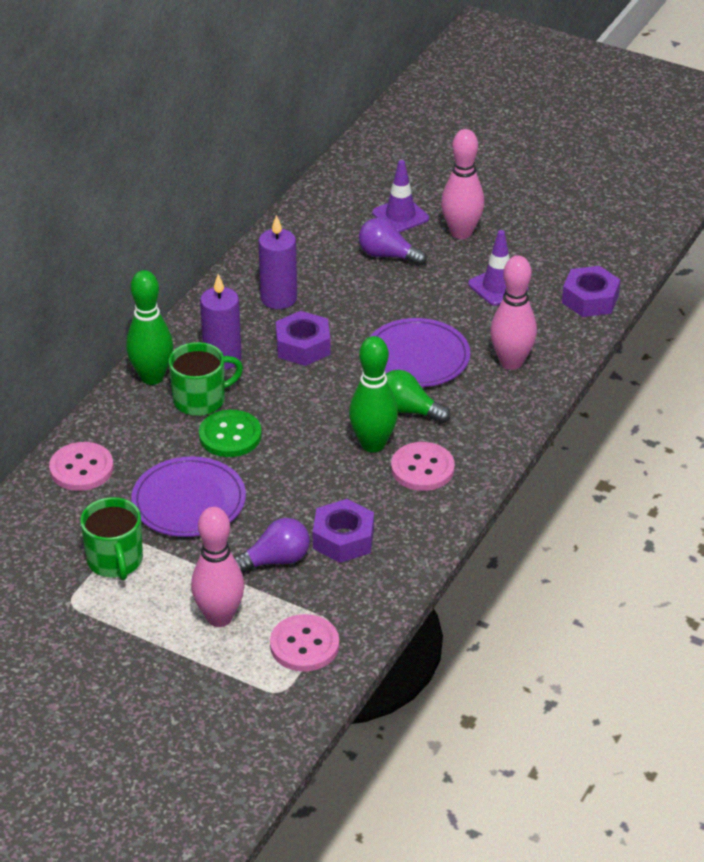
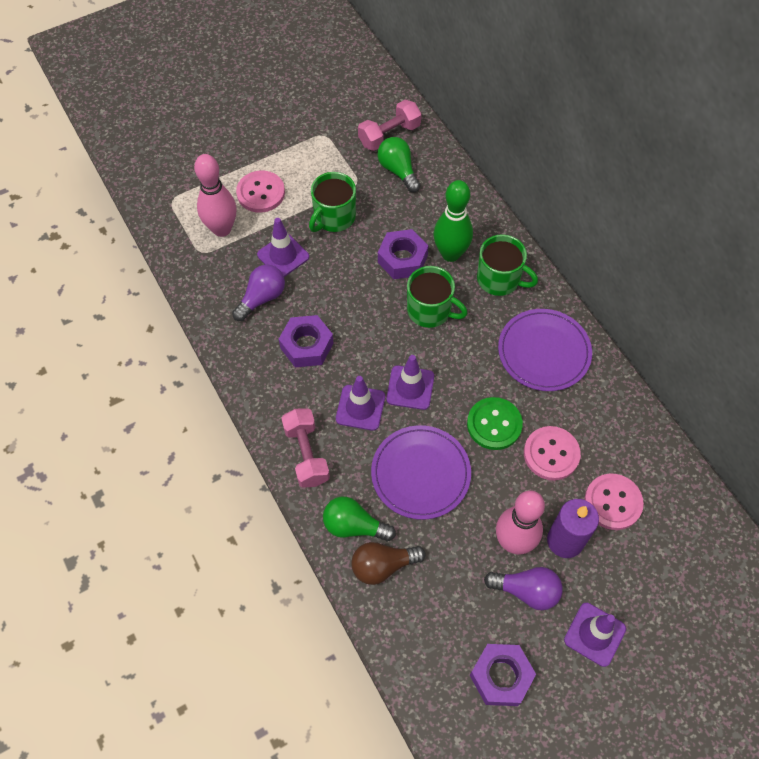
brown light bulb: 0 -> 1
green bowling pin: 2 -> 1
green light bulb: 1 -> 2
green mug: 2 -> 3
pink bowling pin: 3 -> 2
pink dumbbell: 0 -> 2
purple candle: 2 -> 1
purple traffic cone: 2 -> 4

